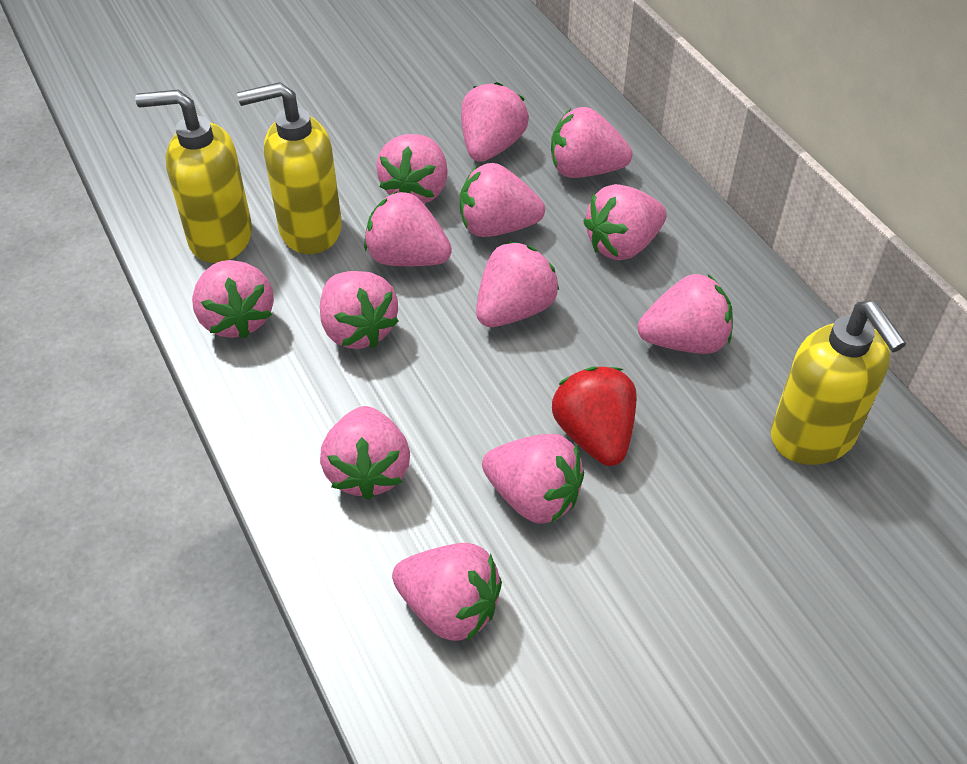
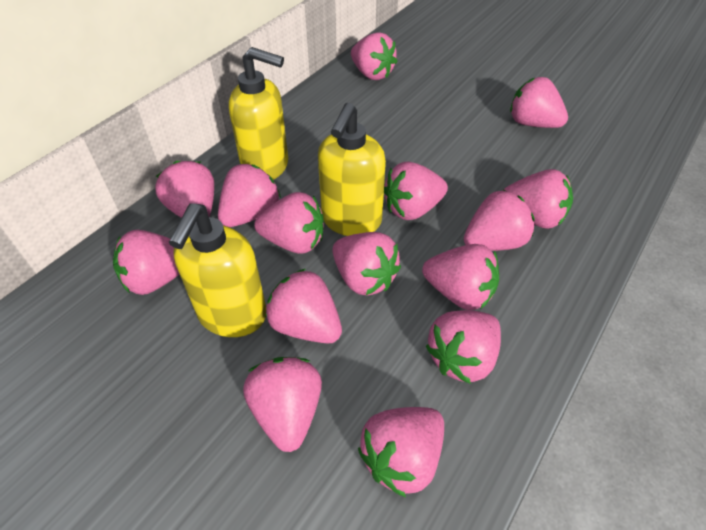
pink strawberry: 13 -> 15
red strawberry: 1 -> 0

